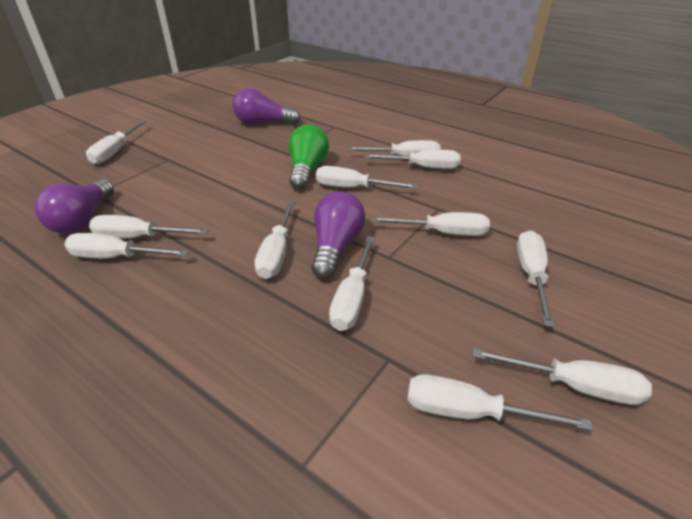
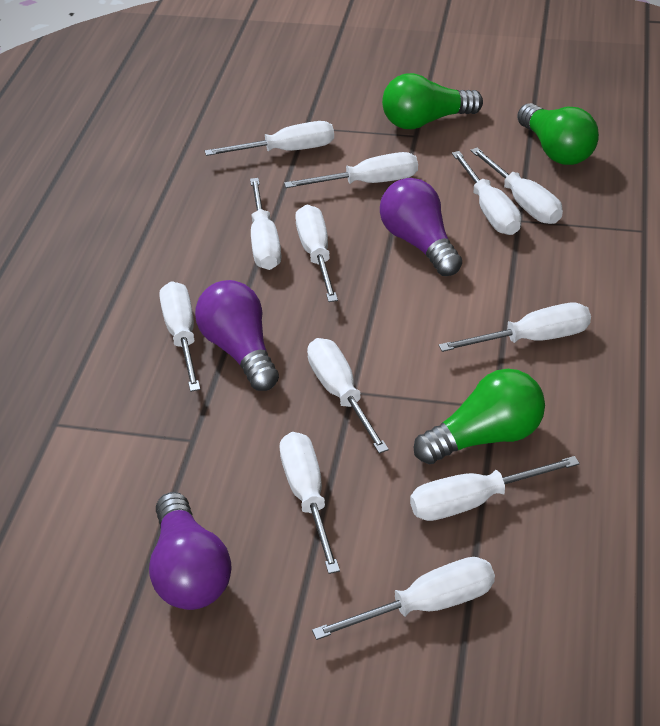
green light bulb: 1 -> 3

